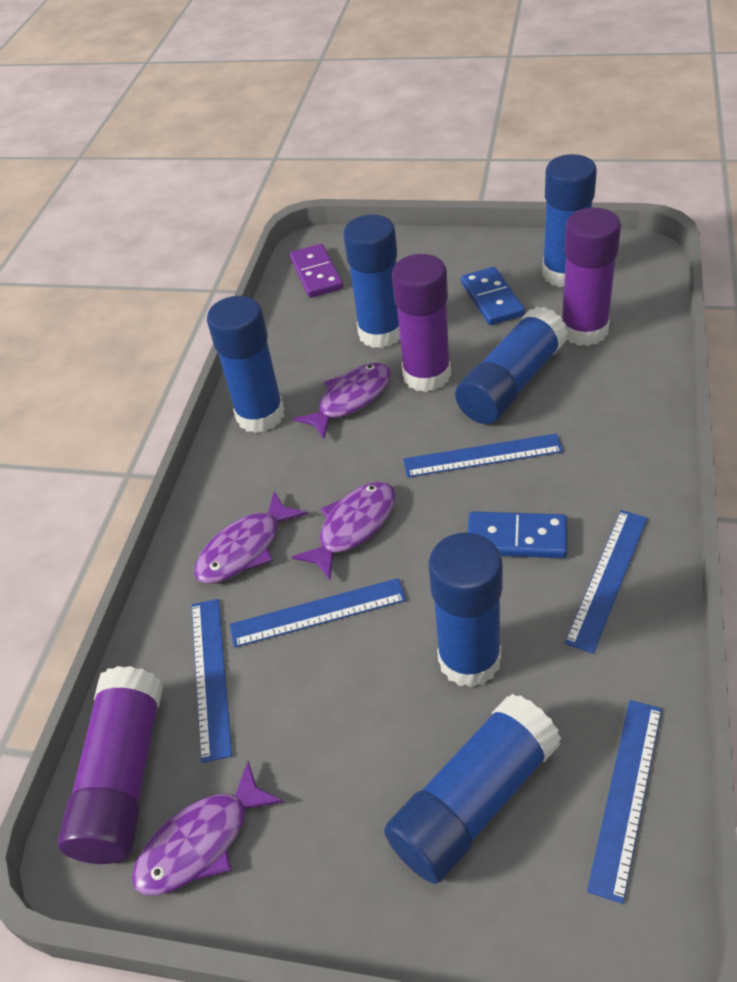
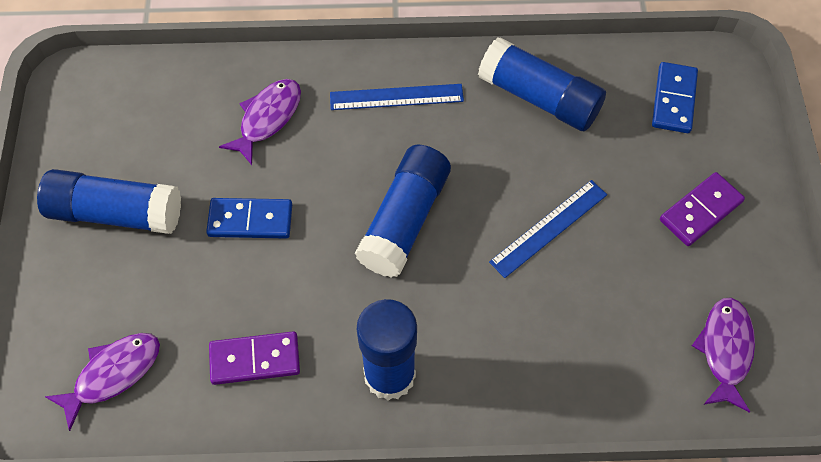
blue glue stick: 6 -> 4
blue ruler: 5 -> 2
purple domino: 1 -> 2
purple fish: 4 -> 3
purple glue stick: 3 -> 0

